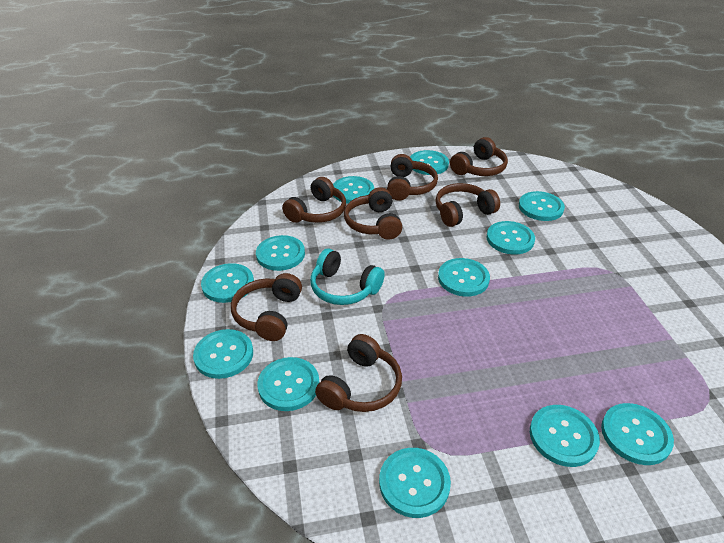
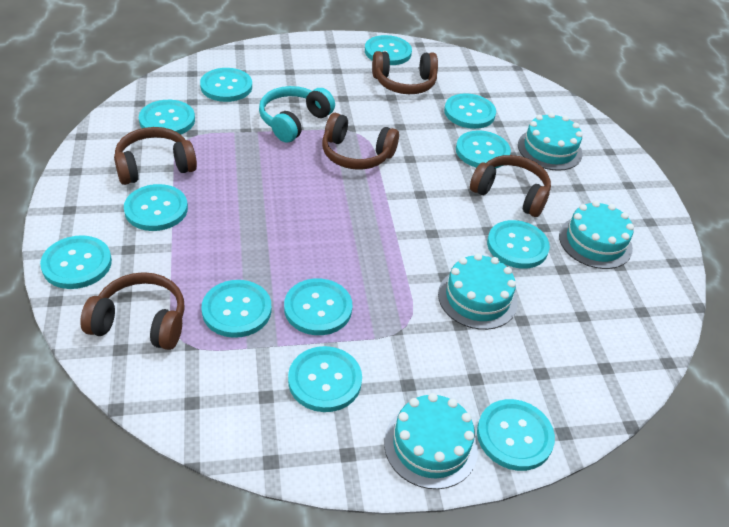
brown headphones: 7 -> 5
turquoise cake: 0 -> 4

